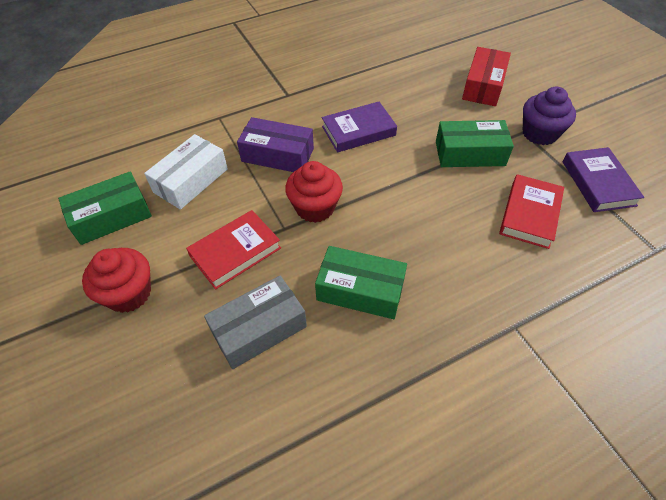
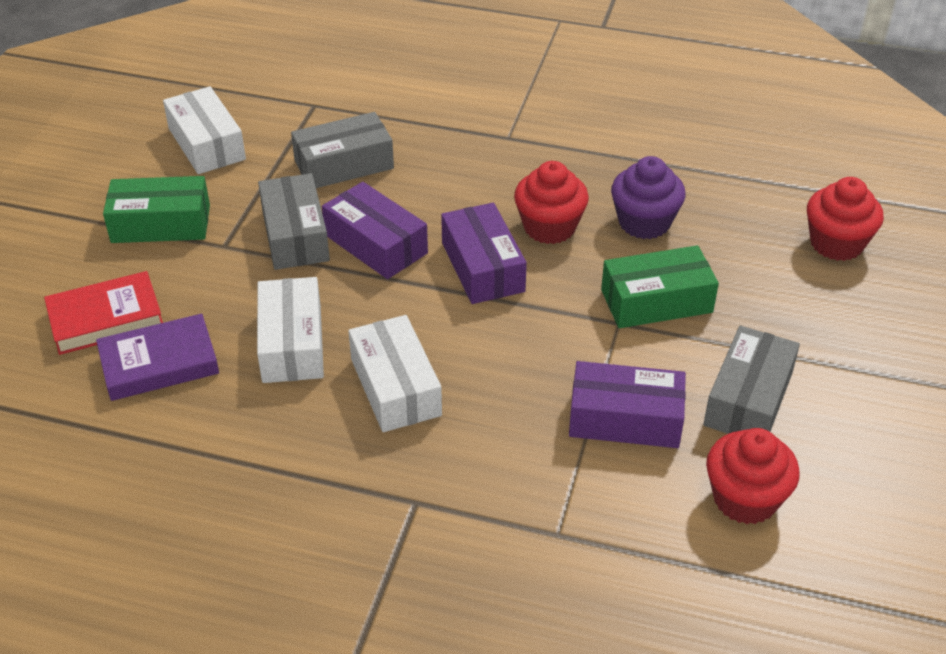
green box: 3 -> 2
grey box: 1 -> 3
purple book: 2 -> 1
purple box: 1 -> 3
red book: 2 -> 1
red box: 1 -> 0
red cupcake: 2 -> 3
white box: 1 -> 3

